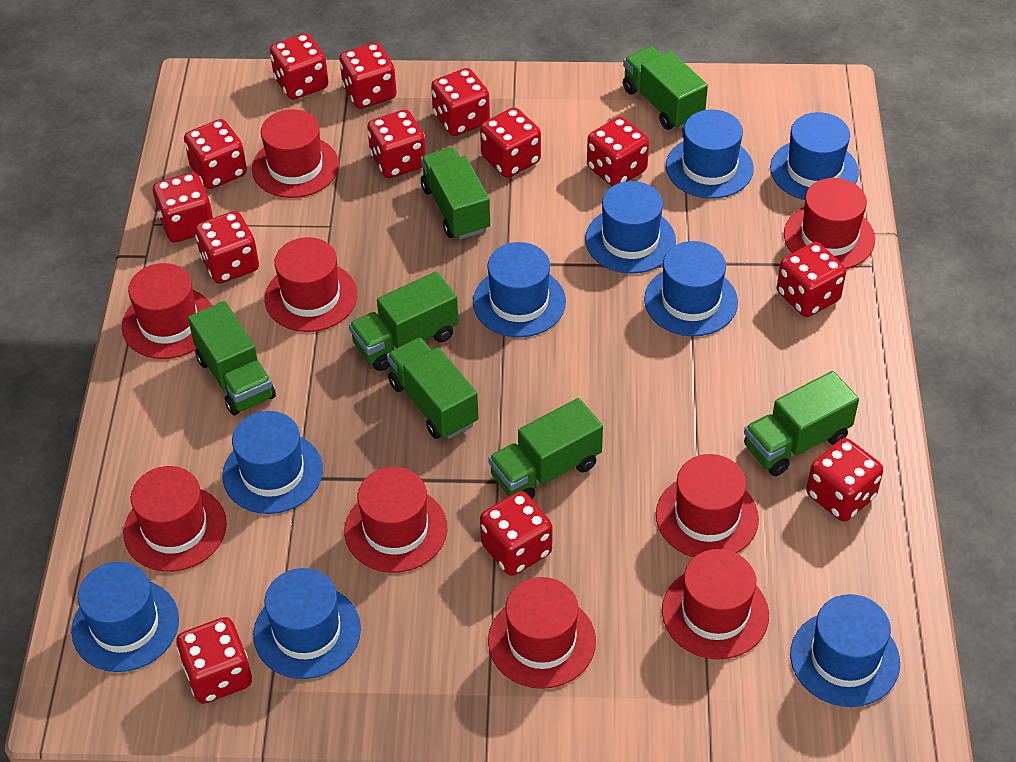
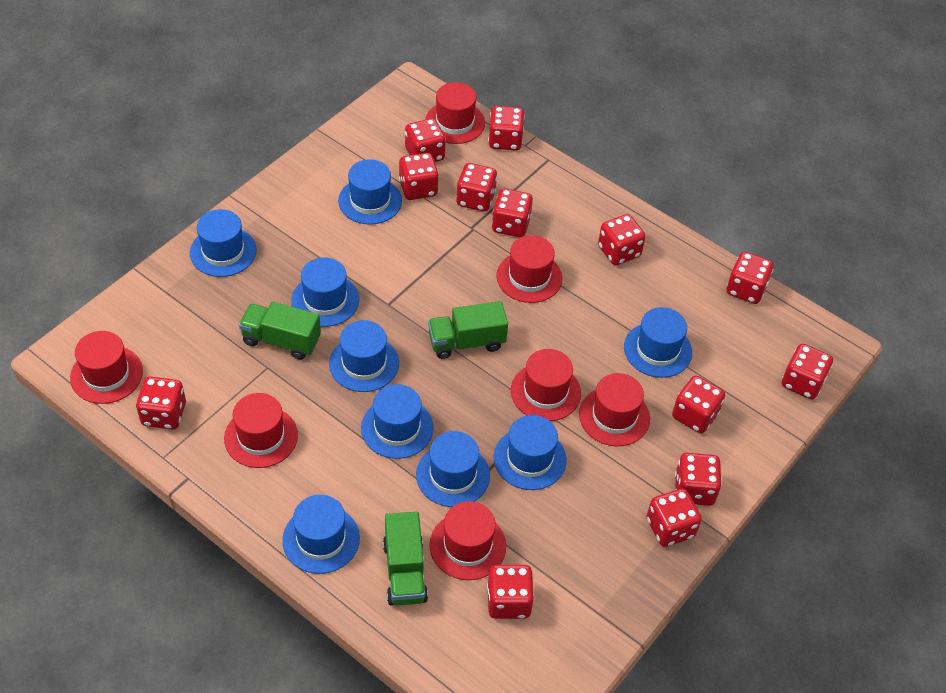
green truck: 7 -> 3
red hat: 9 -> 7

